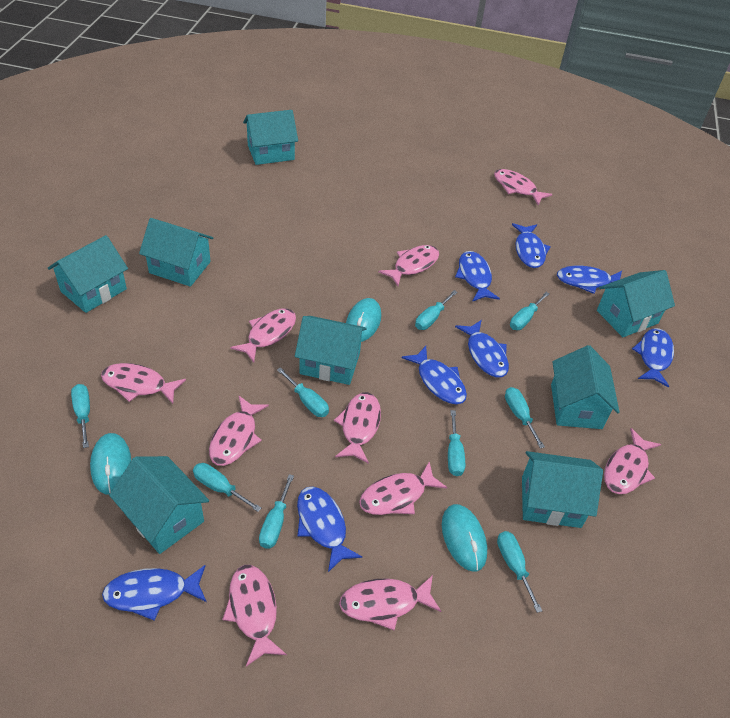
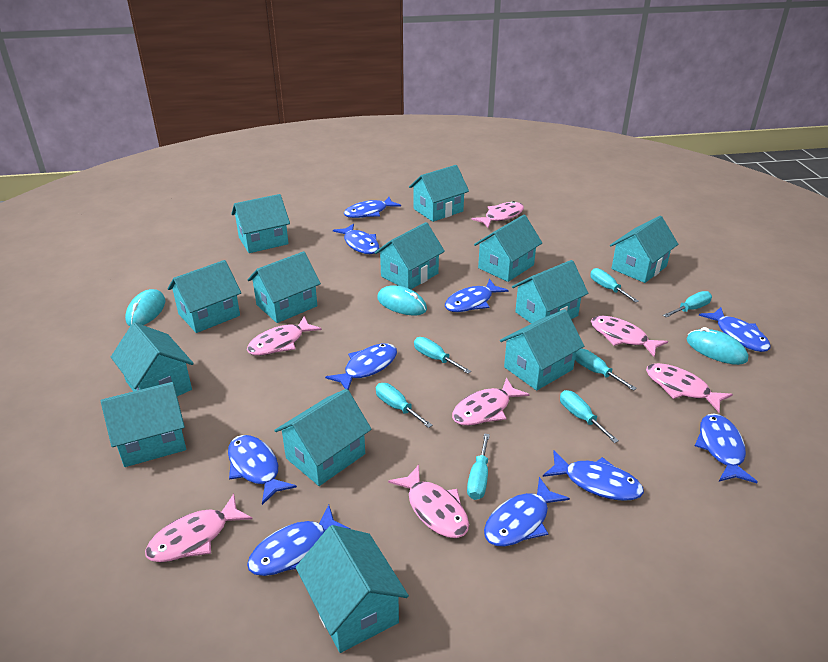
blue fish: 8 -> 10
pink fish: 10 -> 7
turquoise house: 8 -> 13
turquoise screwdriver: 9 -> 7

